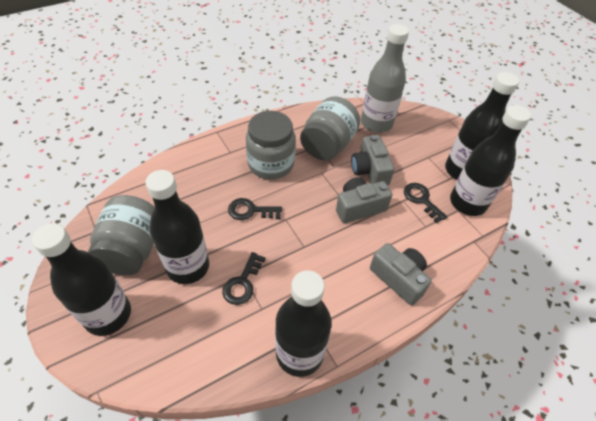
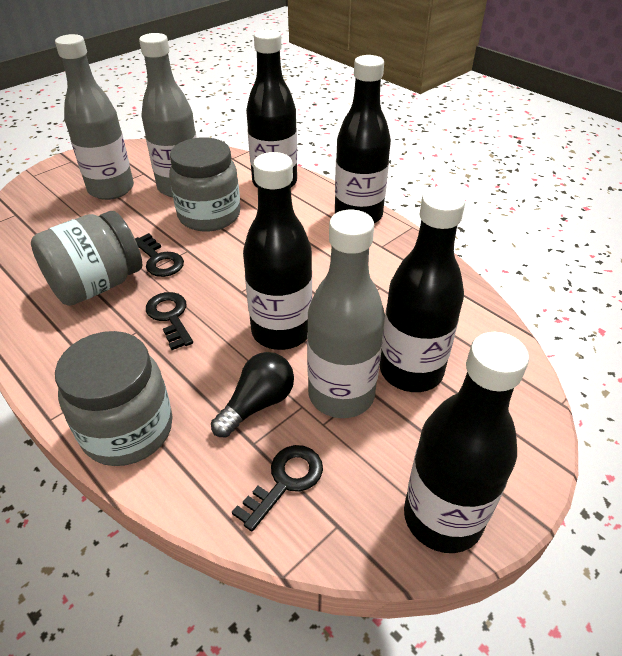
black light bulb: 0 -> 1
grey bottle: 1 -> 3
grey camera: 3 -> 0

